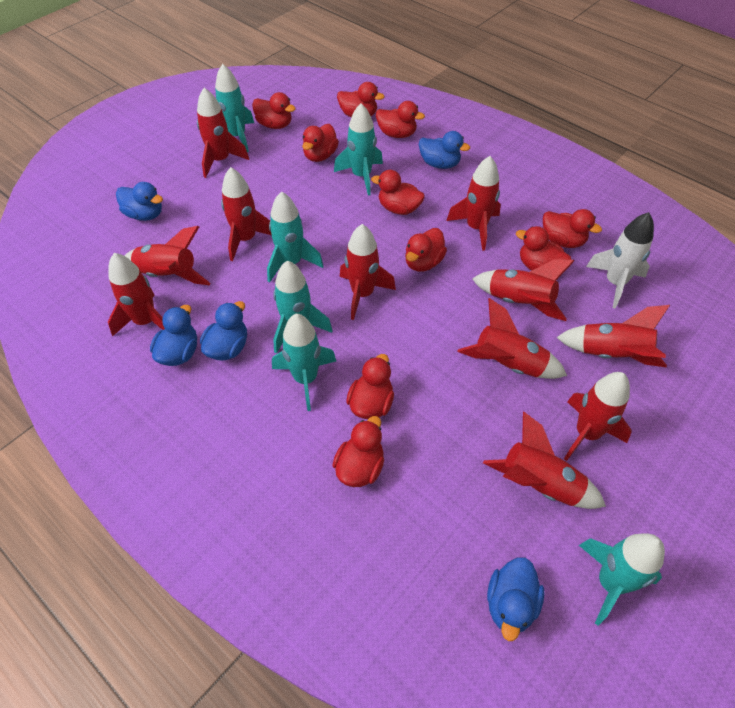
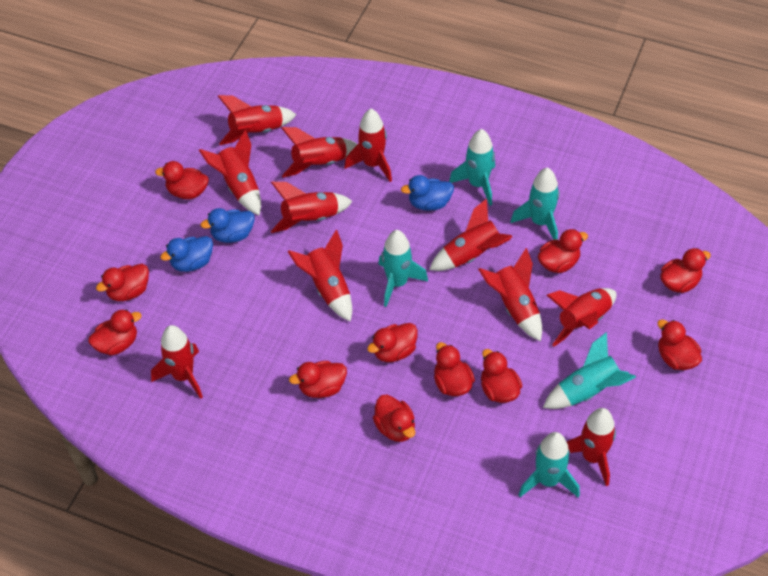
blue duck: 5 -> 3
red duck: 10 -> 11
turquoise rocket: 6 -> 5
white rocket: 1 -> 0

